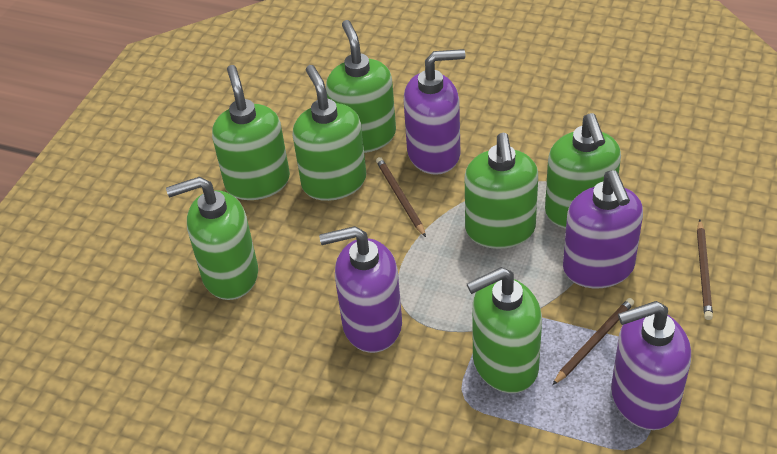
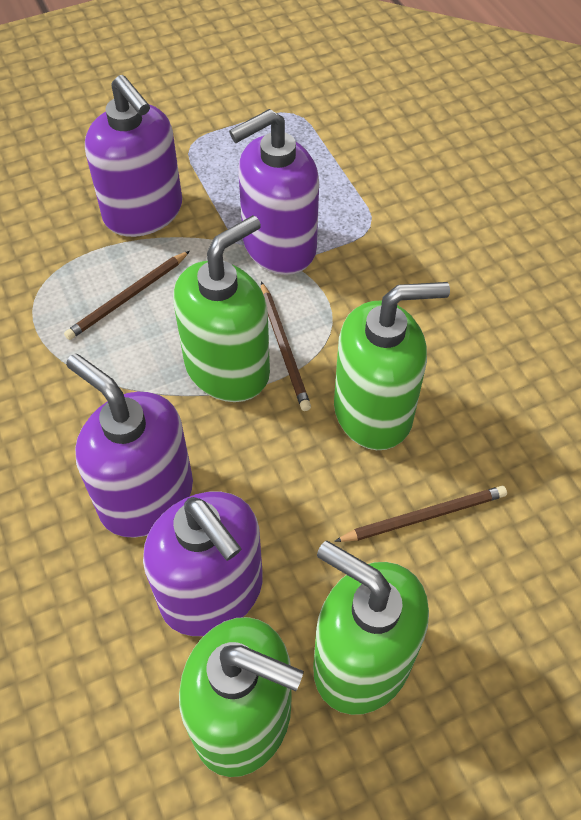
green soap dispenser: 7 -> 4

